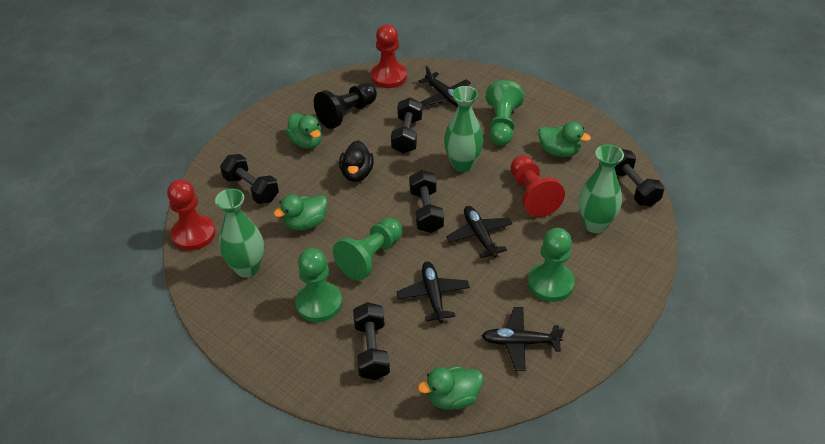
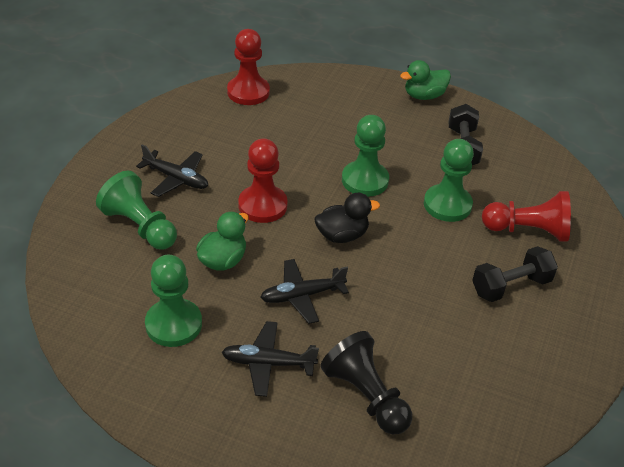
black dumbbell: 5 -> 2
black plane: 4 -> 3
green duck: 4 -> 2
green vase: 3 -> 0

